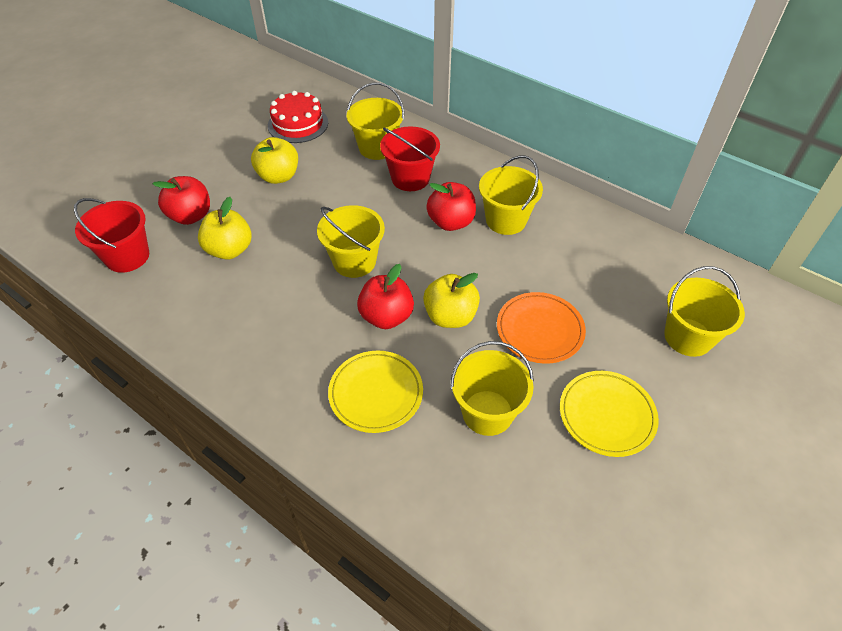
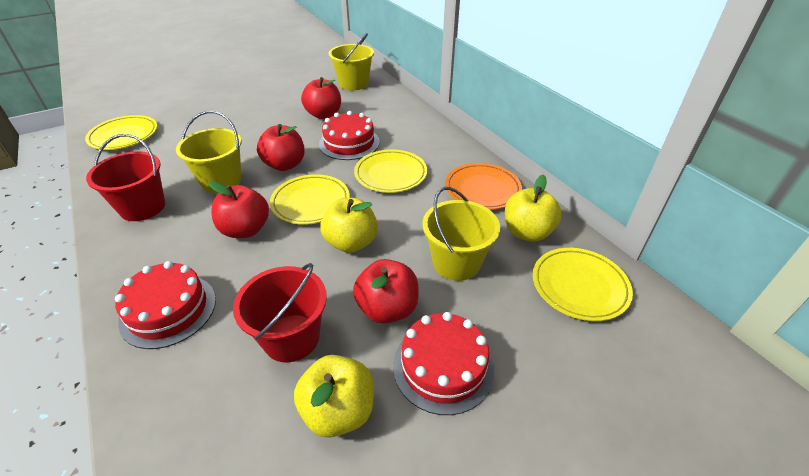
red apple: 3 -> 4
red cake: 1 -> 3
yellow bucket: 5 -> 3
yellow plate: 2 -> 4

